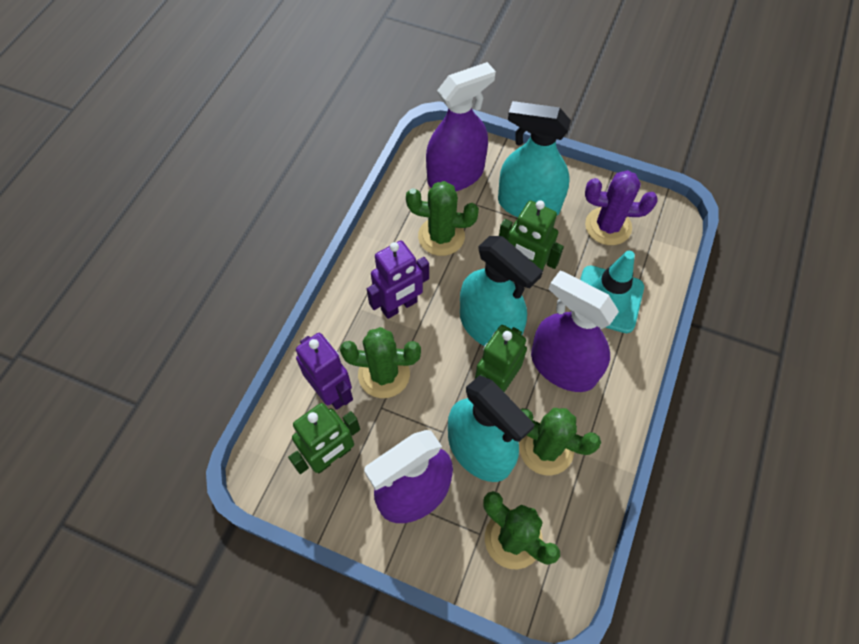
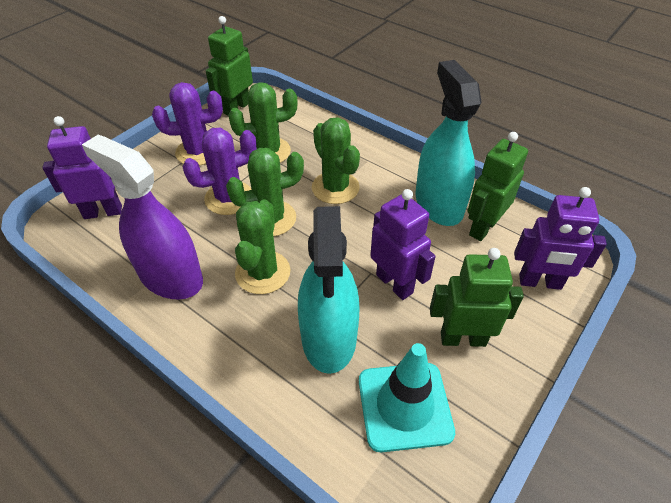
purple cactus: 1 -> 2
purple robot: 2 -> 3
purple spray bottle: 3 -> 1
turquoise spray bottle: 3 -> 2

